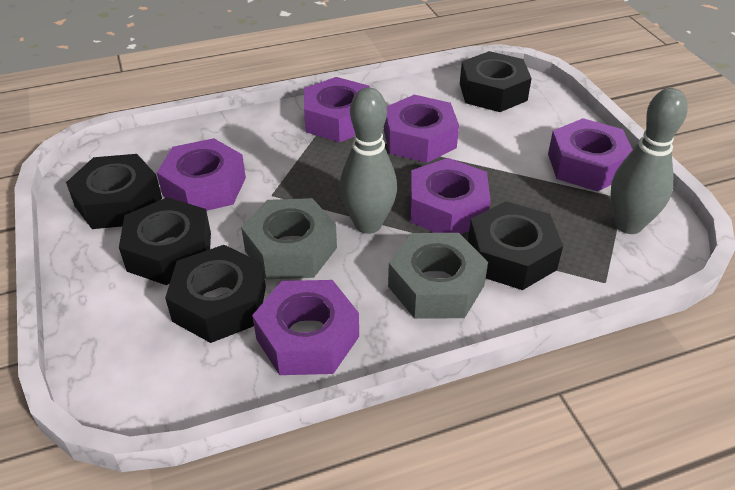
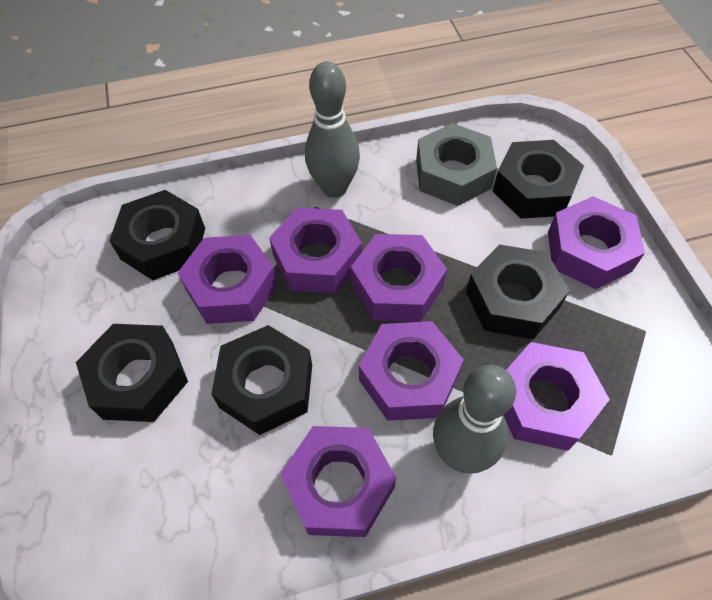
grey nut: 2 -> 1
purple nut: 6 -> 7

